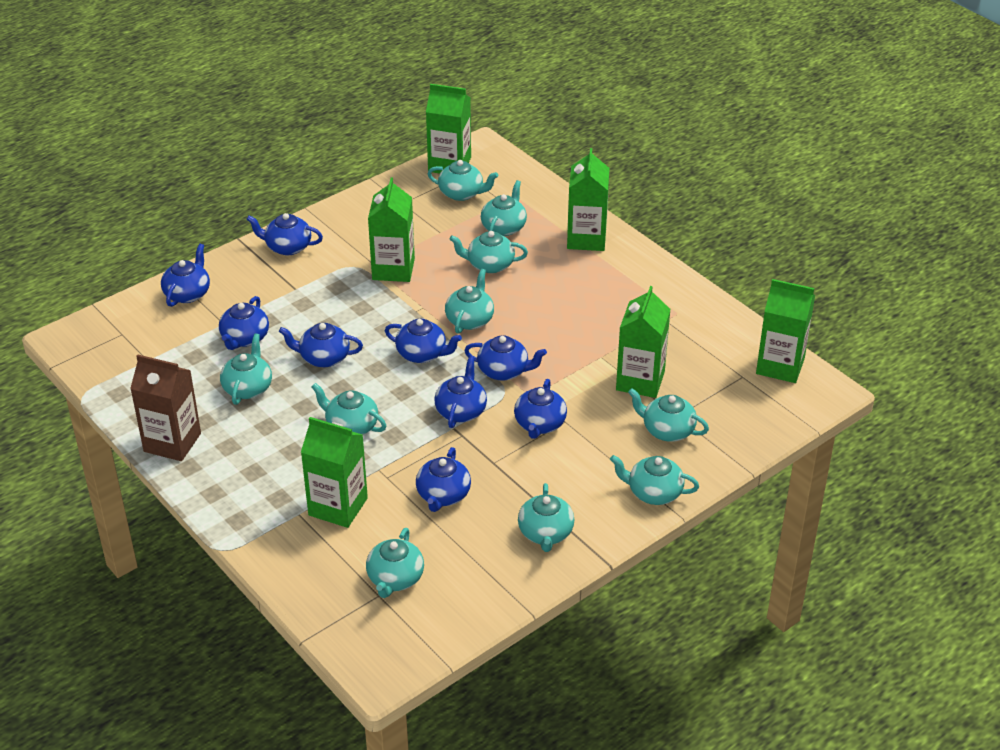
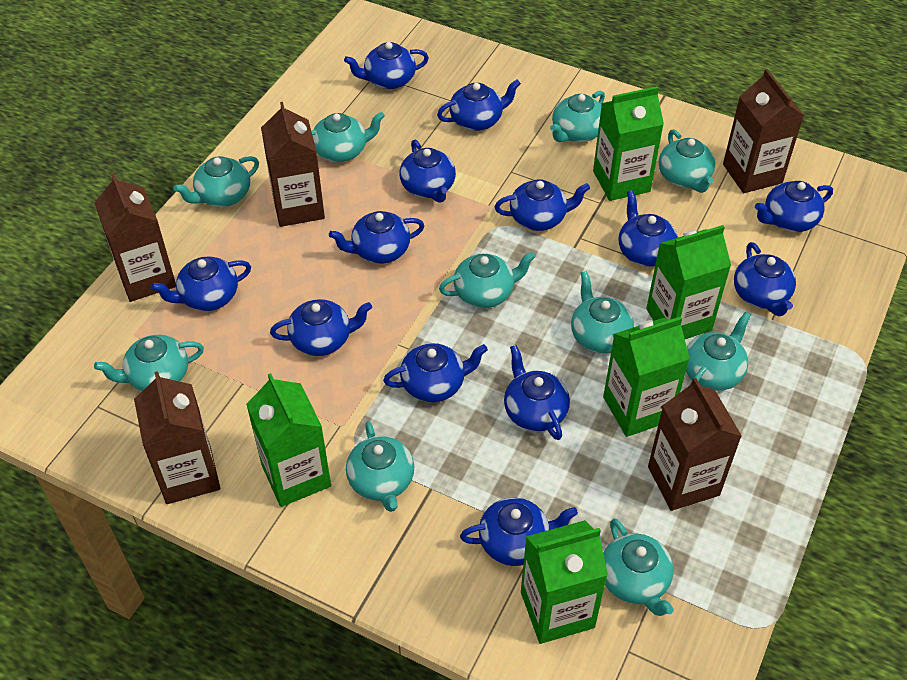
blue teapot: 9 -> 13
brown carton: 1 -> 5
green carton: 6 -> 5

